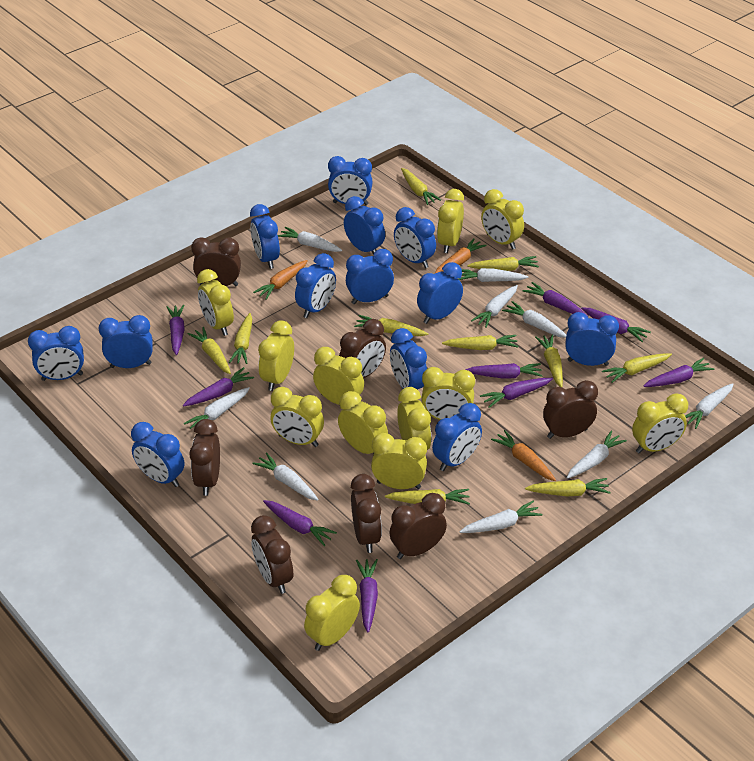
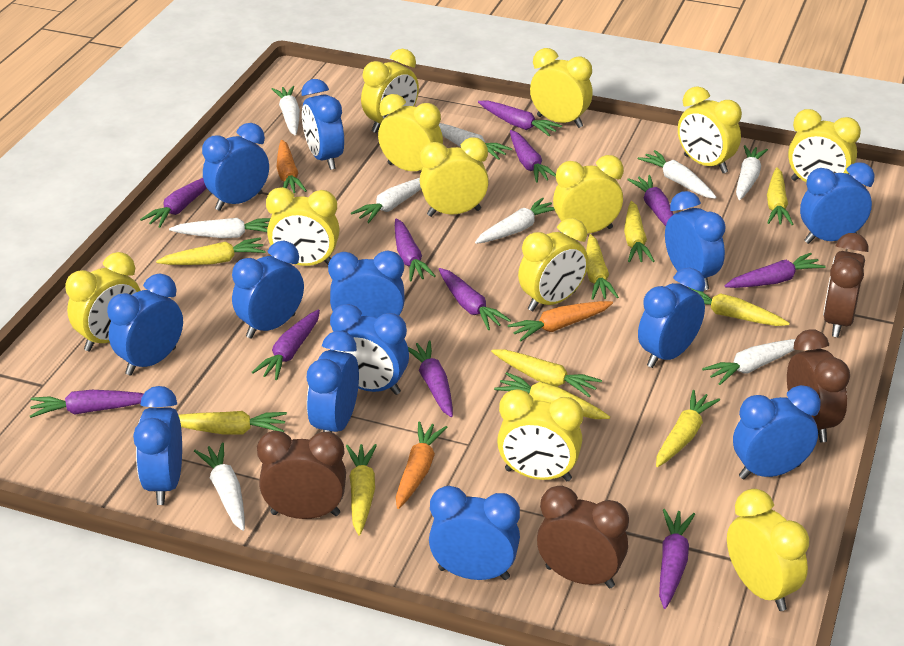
brown clock: 7 -> 4
purple carrot: 9 -> 11

